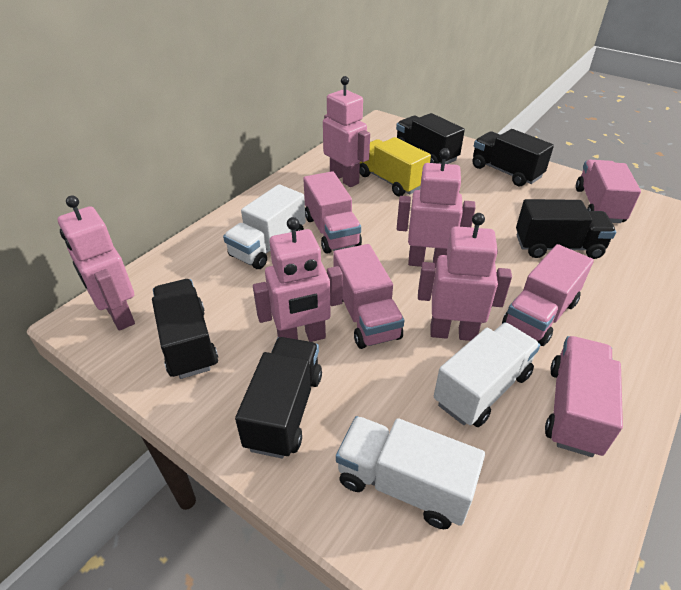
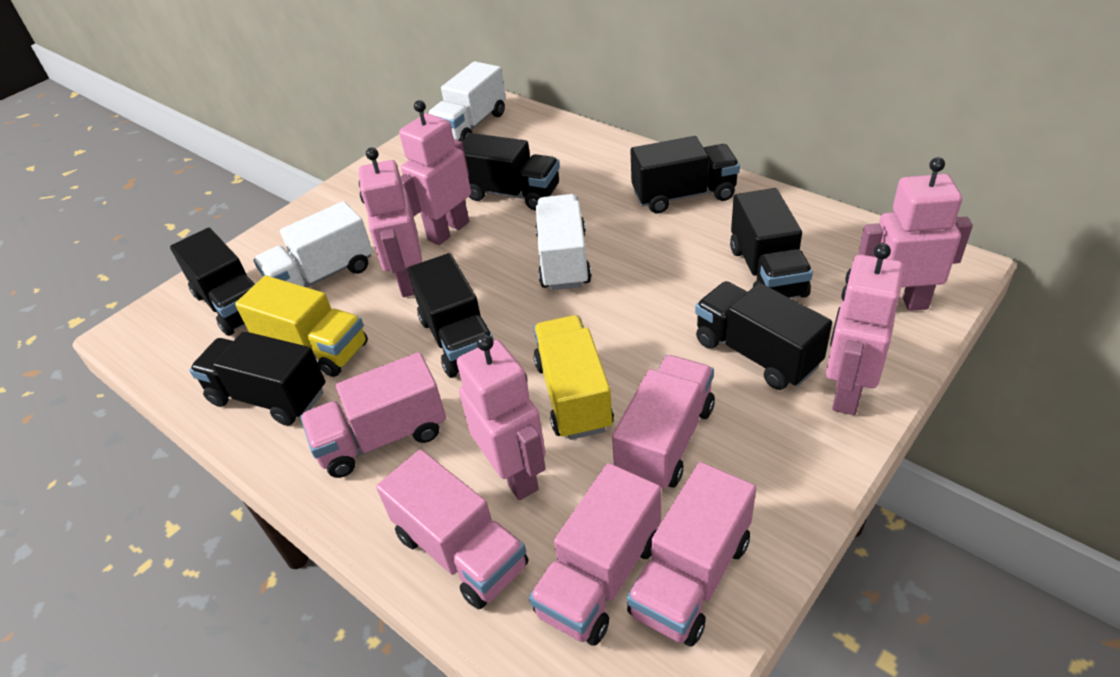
black truck: 5 -> 7
yellow truck: 1 -> 2

